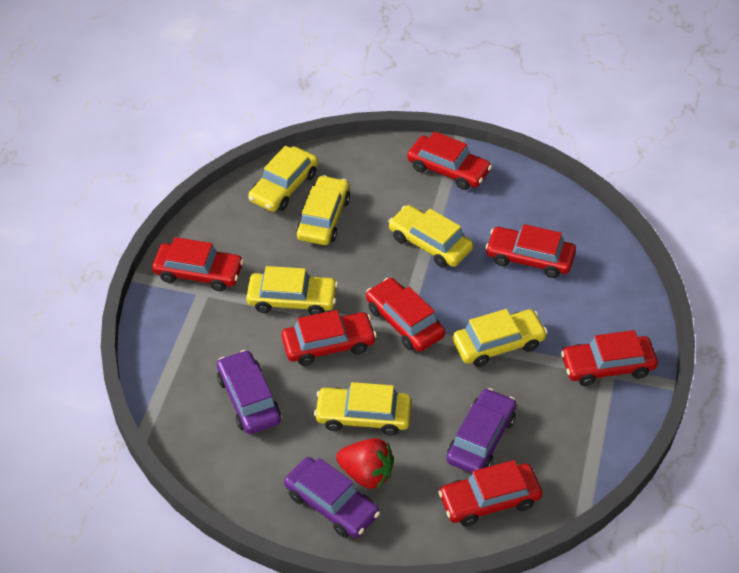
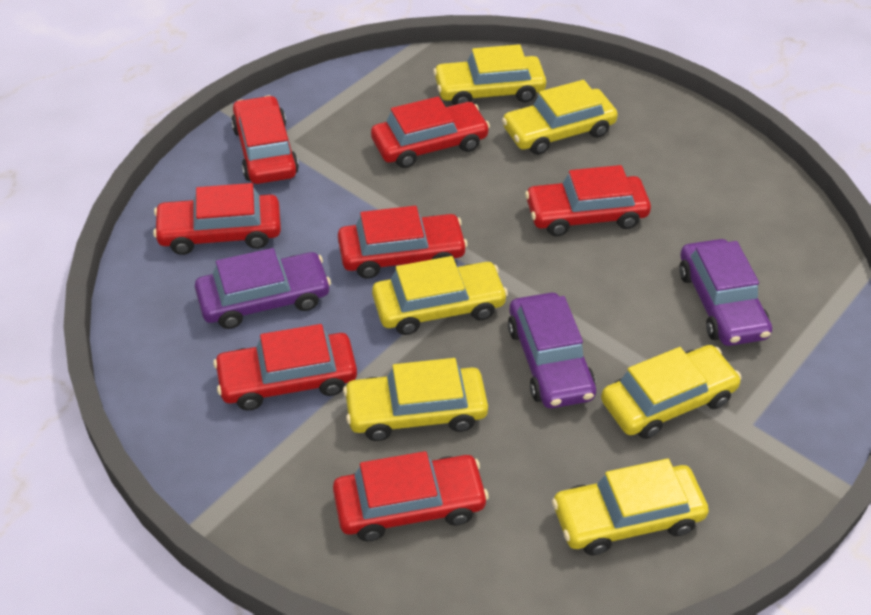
red strawberry: 1 -> 0

